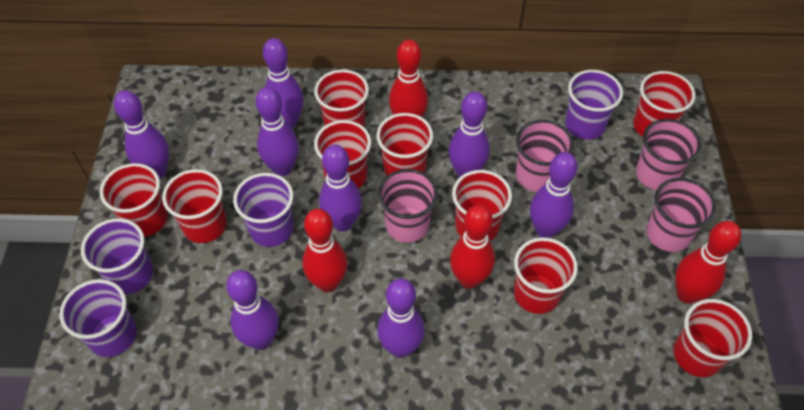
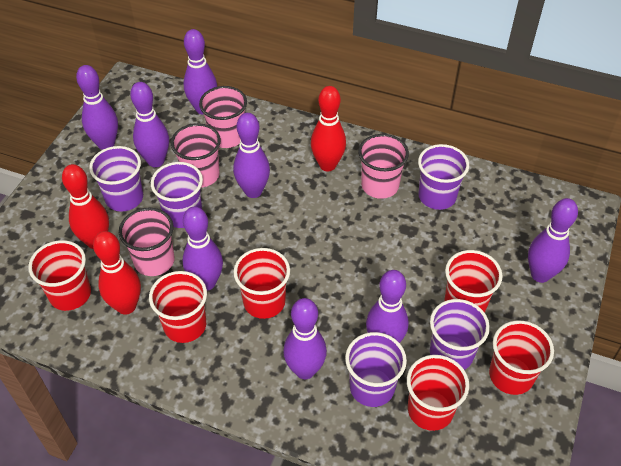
purple cup: 4 -> 5
red bowling pin: 4 -> 3
red cup: 9 -> 6

